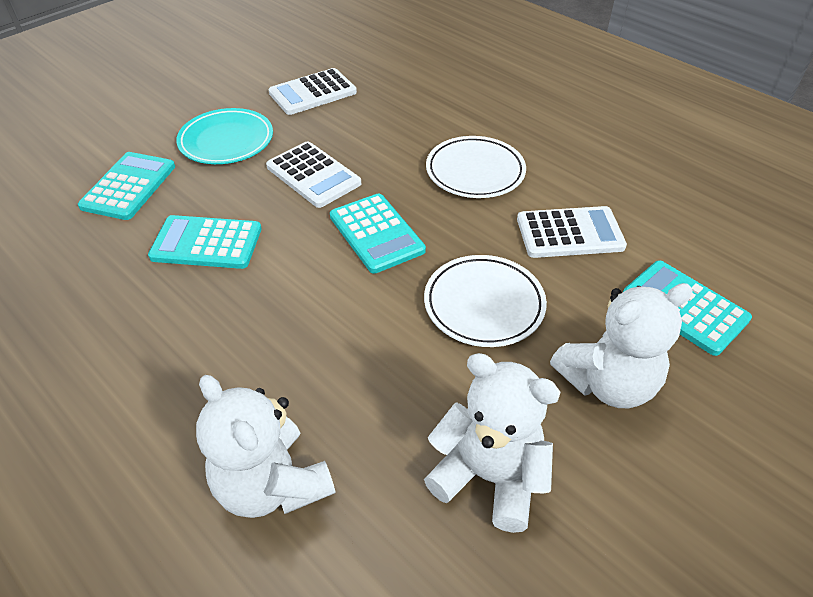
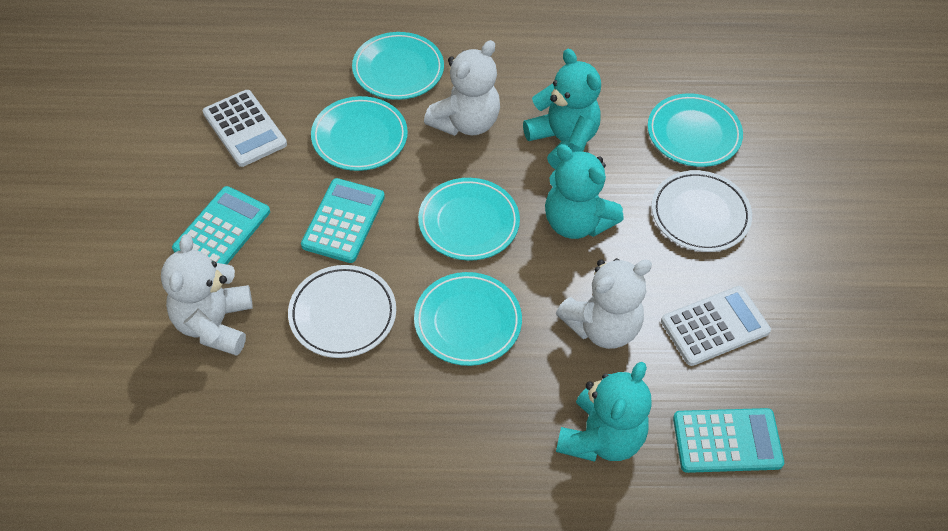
turquoise calculator: 4 -> 3
turquoise plate: 1 -> 5
turquoise teddy bear: 0 -> 3
white calculator: 3 -> 2

